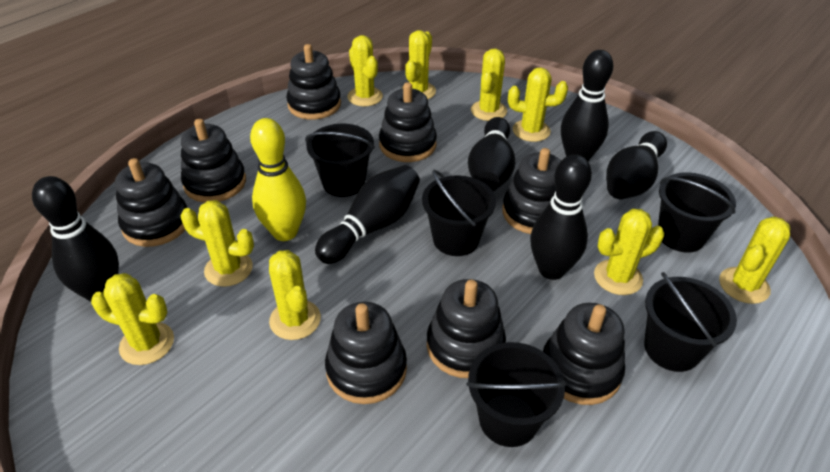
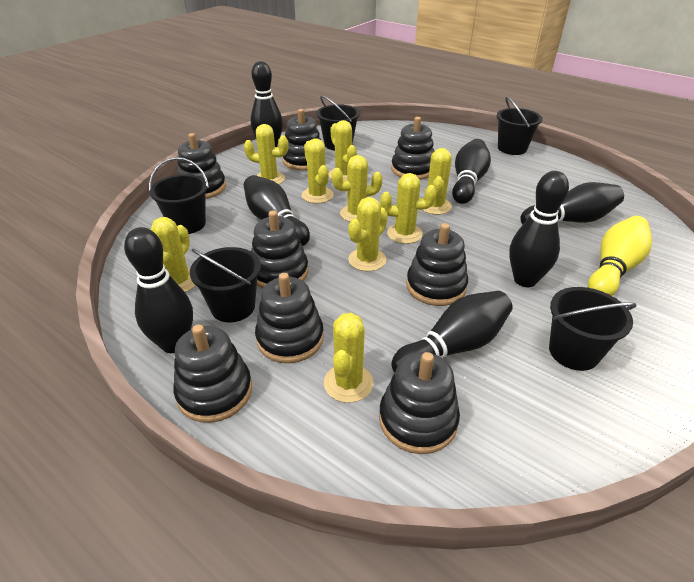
black bowling pin: 6 -> 7

